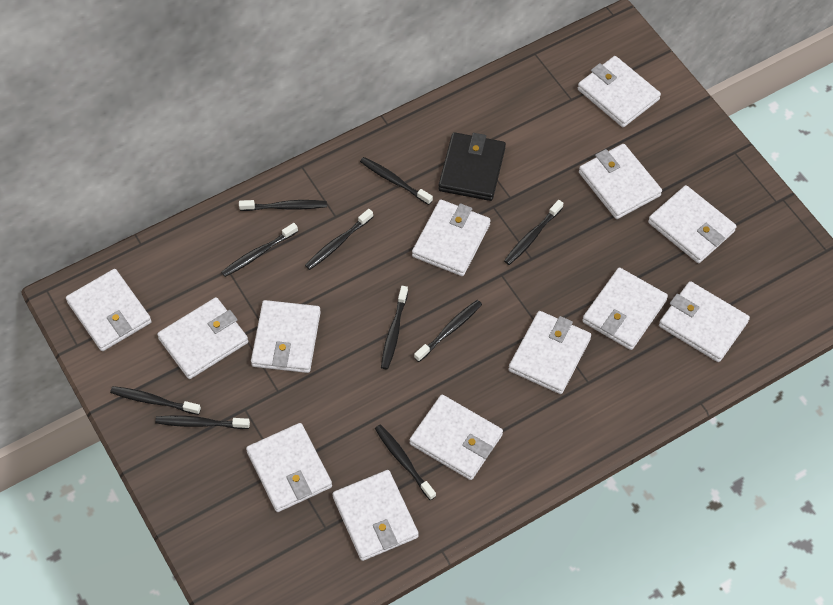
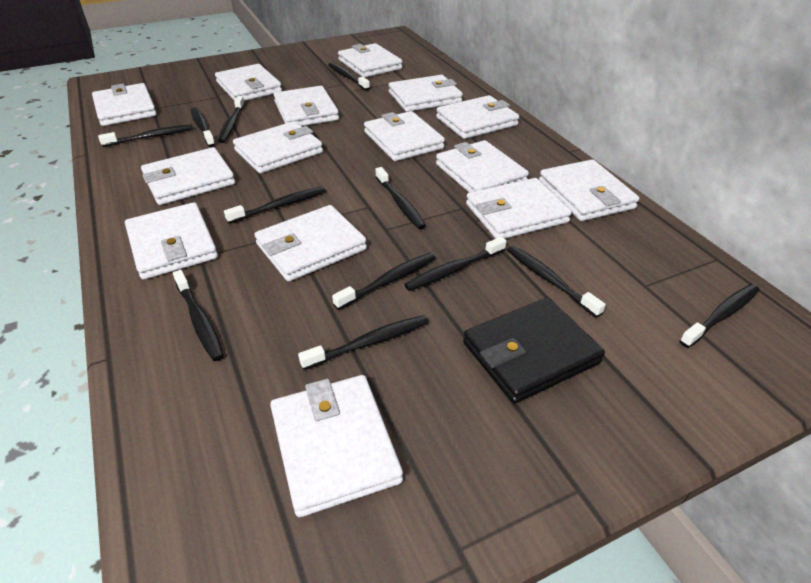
black toothbrush: 10 -> 12
white wallet: 13 -> 15

